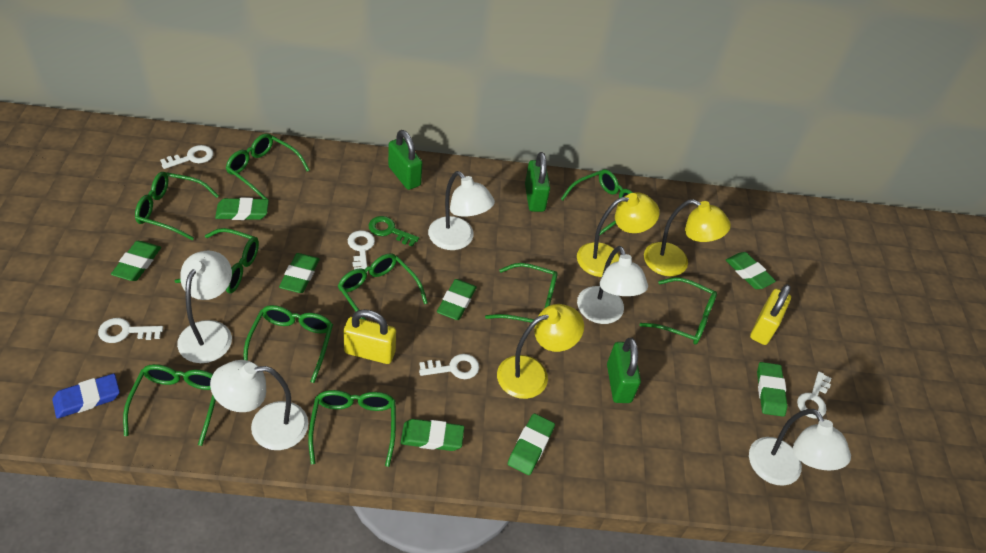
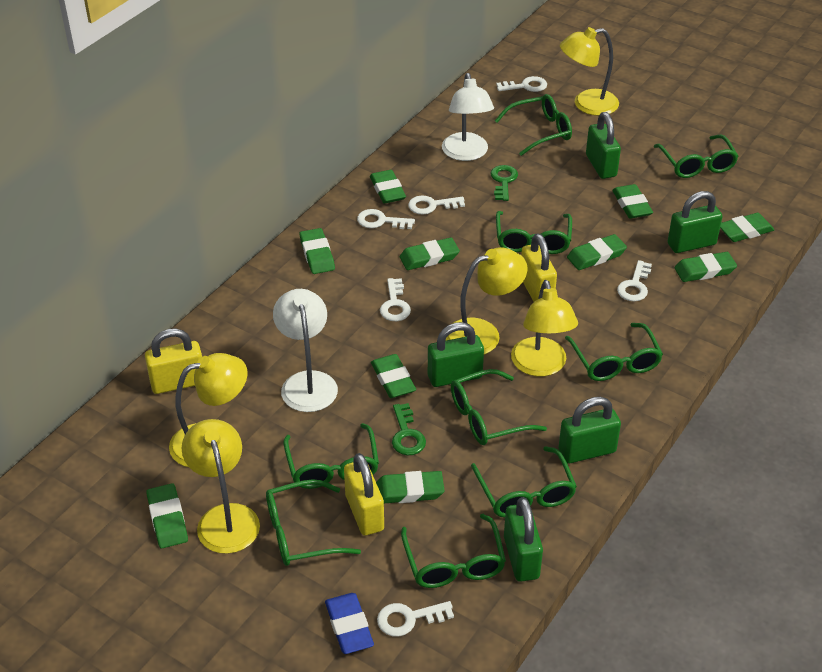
green eraser: 8 -> 10
green glasses: 10 -> 9
green key: 1 -> 2
green padlock: 3 -> 5
white key: 5 -> 6
white lamp: 5 -> 2
yellow lamp: 3 -> 5
yellow padlock: 2 -> 3

